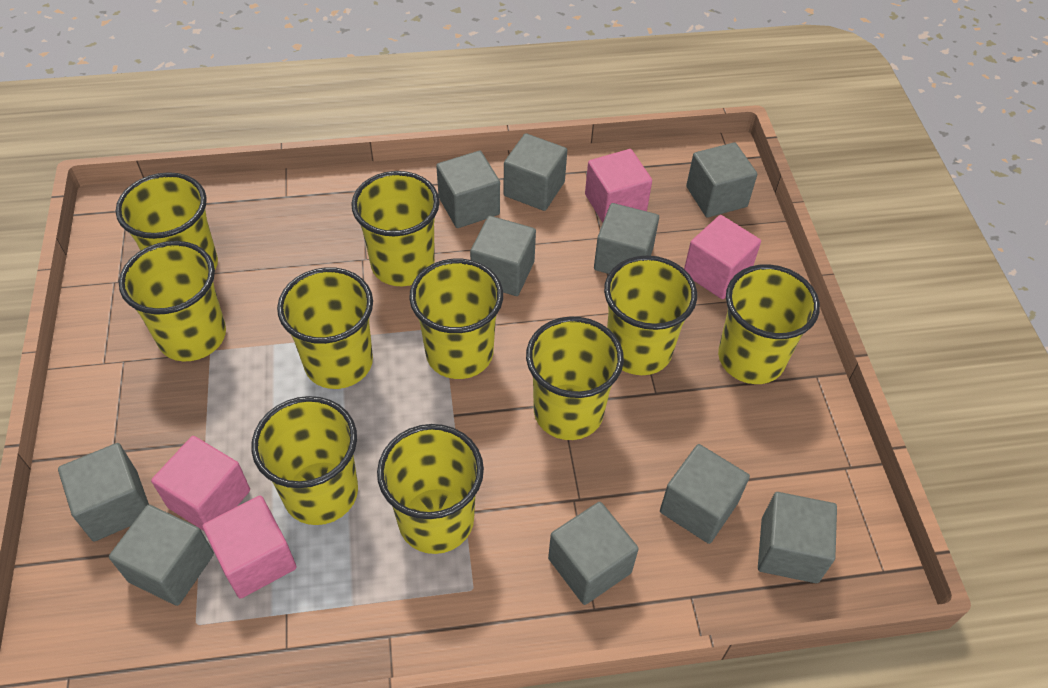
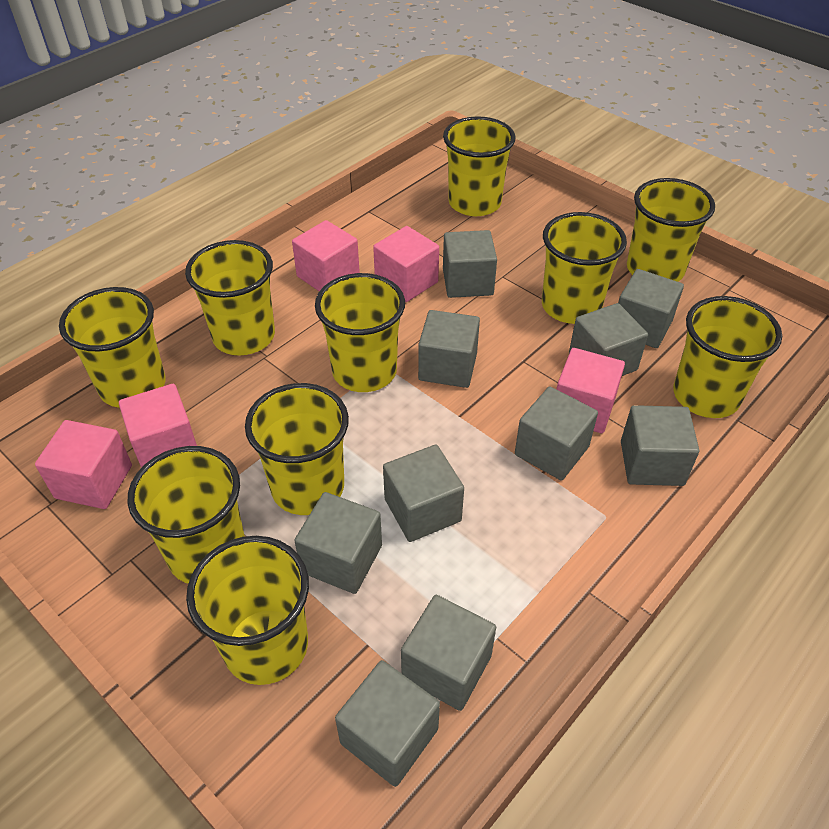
pink cube: 4 -> 5

